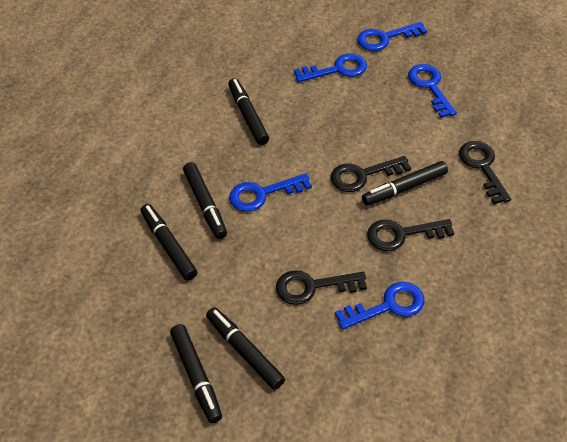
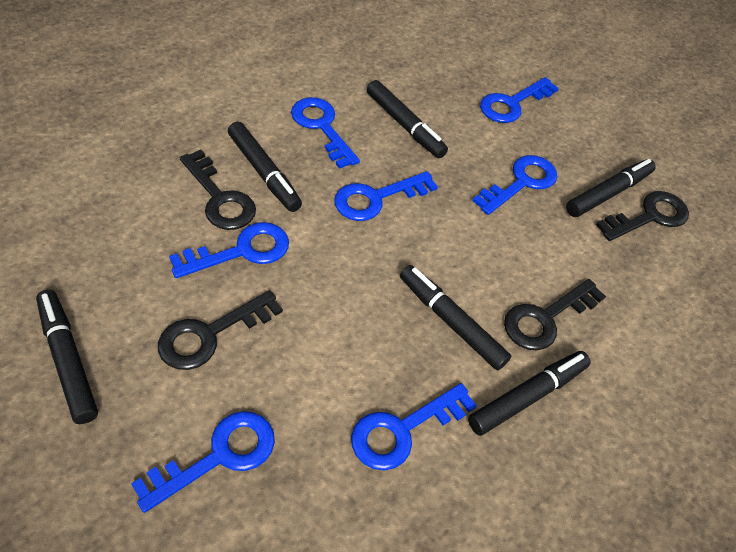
blue key: 5 -> 7

